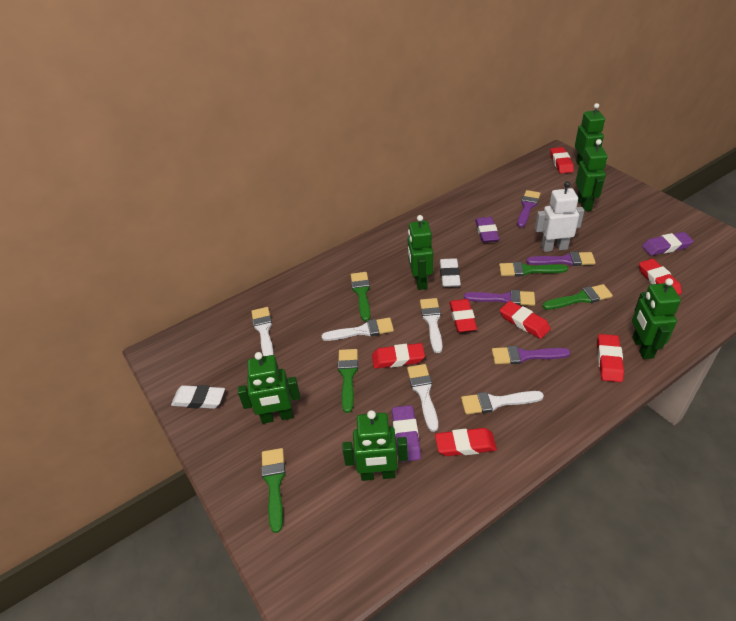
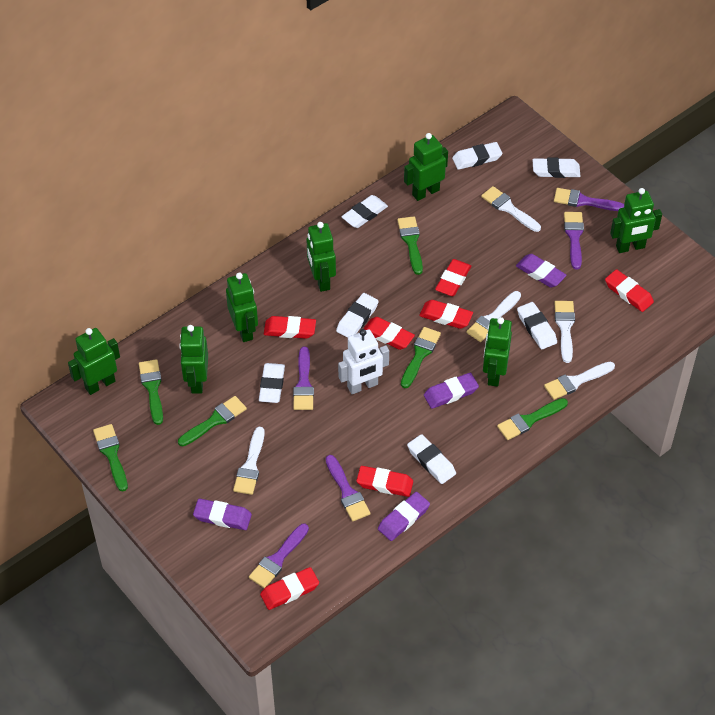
green brush: 5 -> 6
green robot: 6 -> 7
purple brush: 4 -> 5
purple eraser: 3 -> 4
white eraser: 2 -> 7

